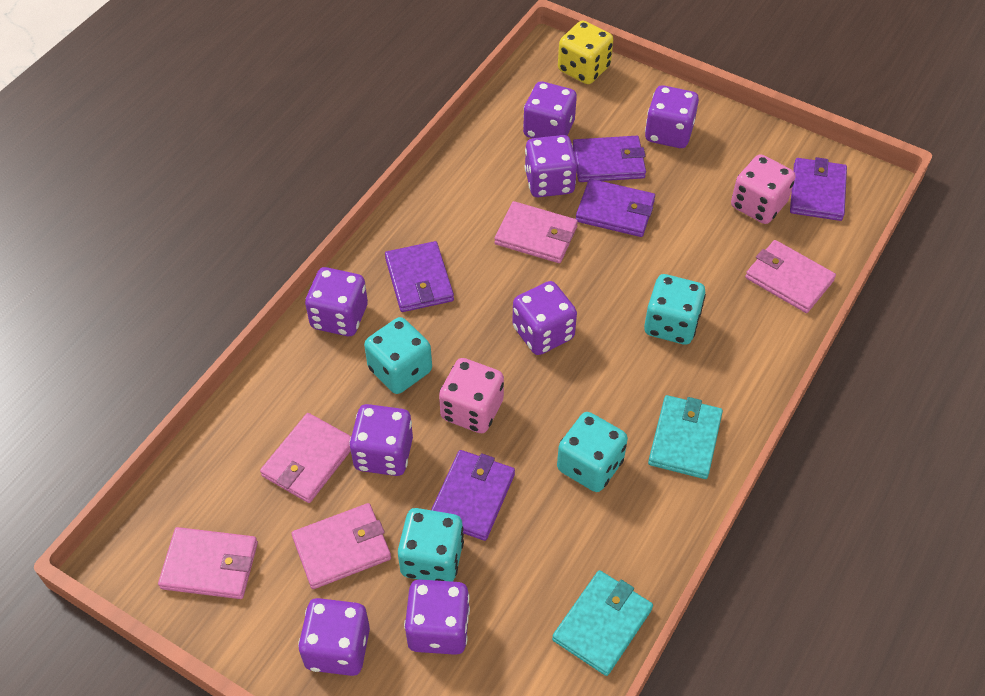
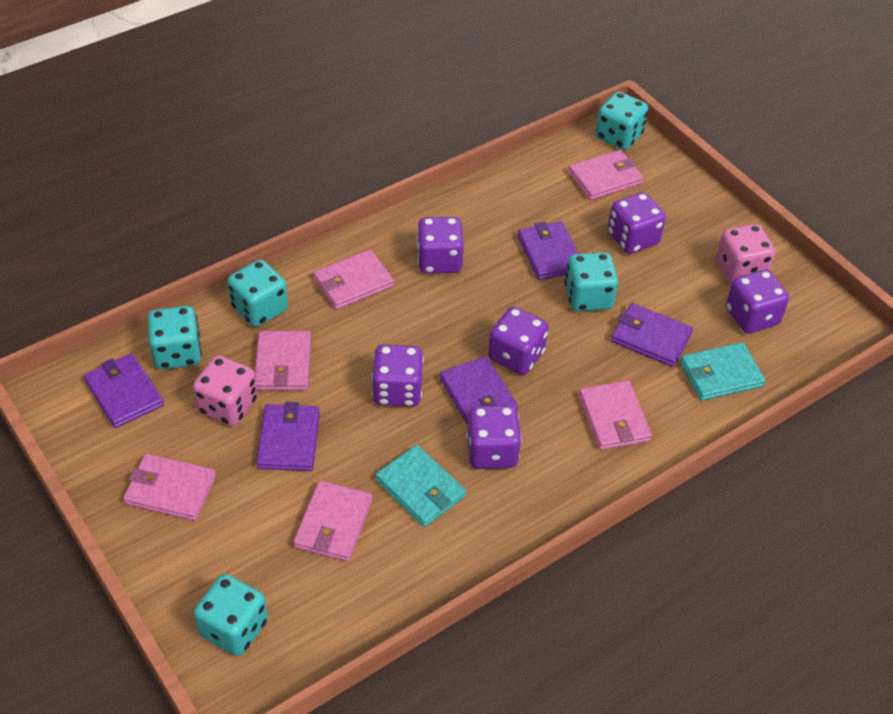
pink wallet: 5 -> 6
purple dice: 8 -> 6
turquoise dice: 4 -> 5
yellow dice: 1 -> 0

